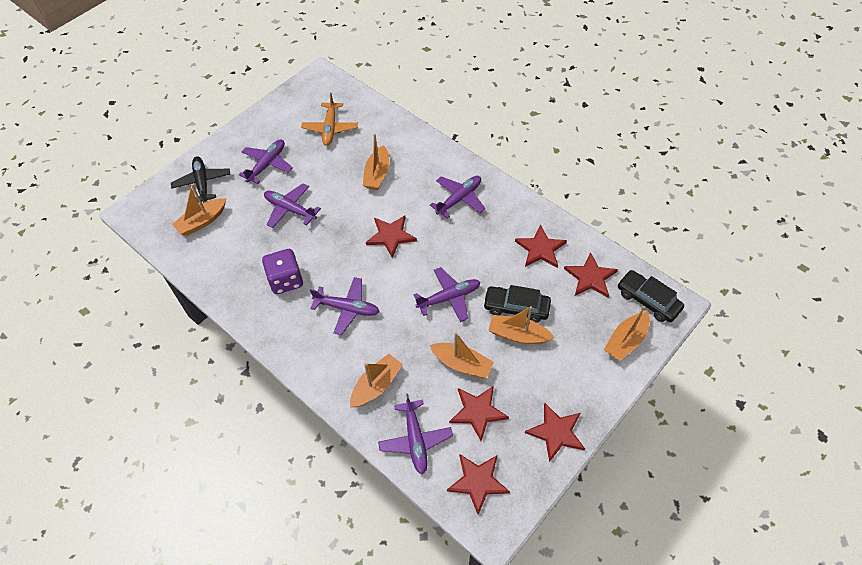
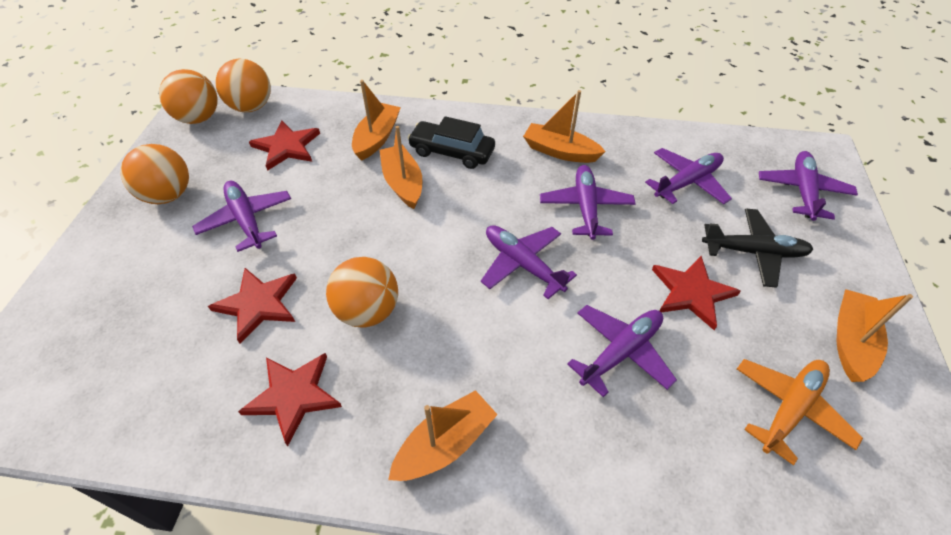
black car: 2 -> 1
orange ball: 0 -> 4
orange boat: 6 -> 5
purple dice: 1 -> 0
red star: 6 -> 4

